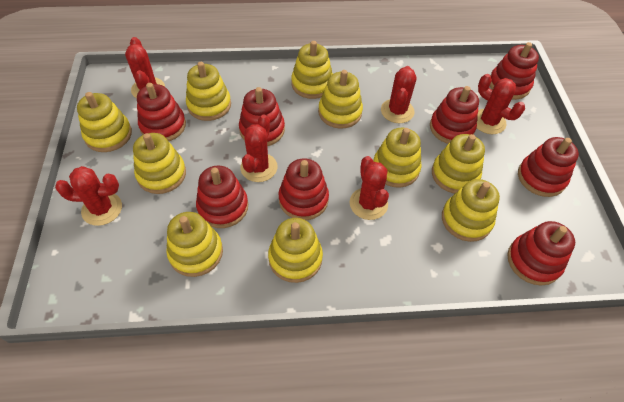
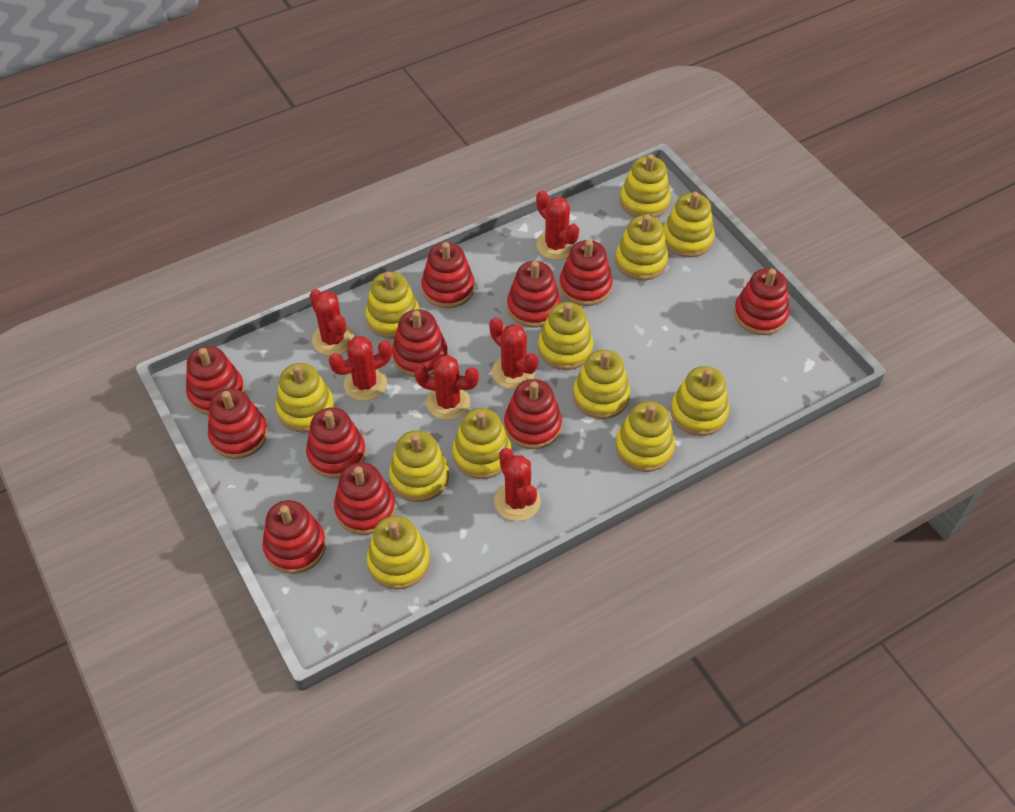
red stacking toy: 8 -> 11
yellow stacking toy: 10 -> 12

